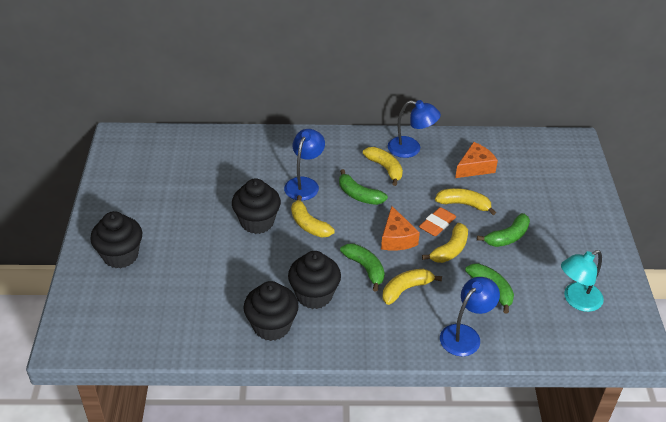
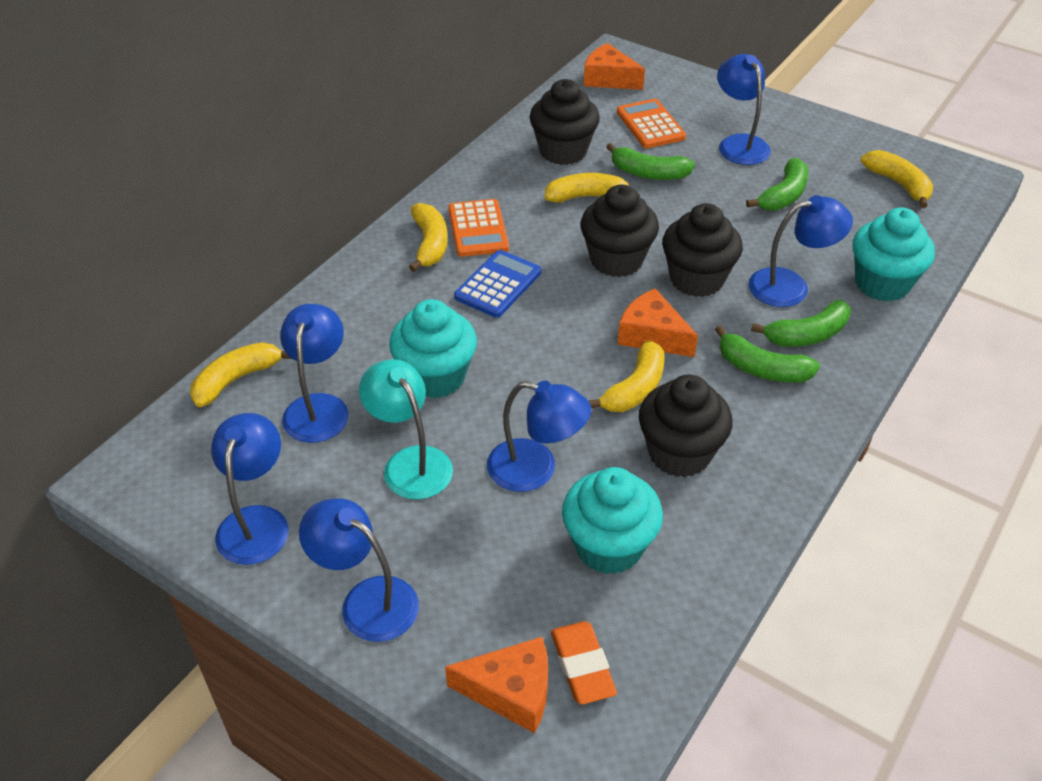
blue calculator: 0 -> 1
blue lamp: 3 -> 6
orange calculator: 0 -> 2
orange cheese: 2 -> 3
turquoise cupcake: 0 -> 3

